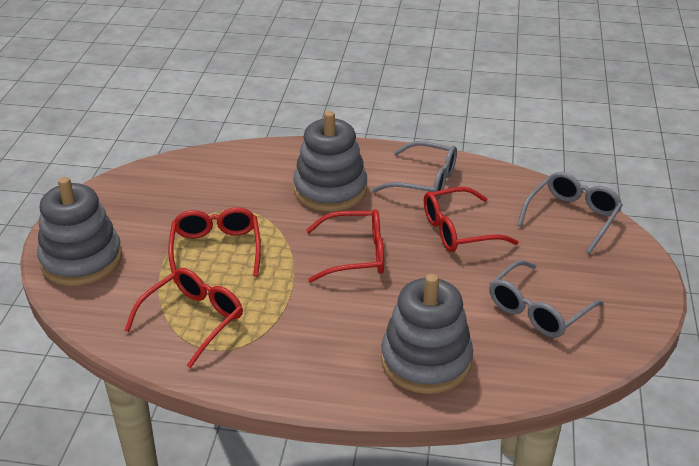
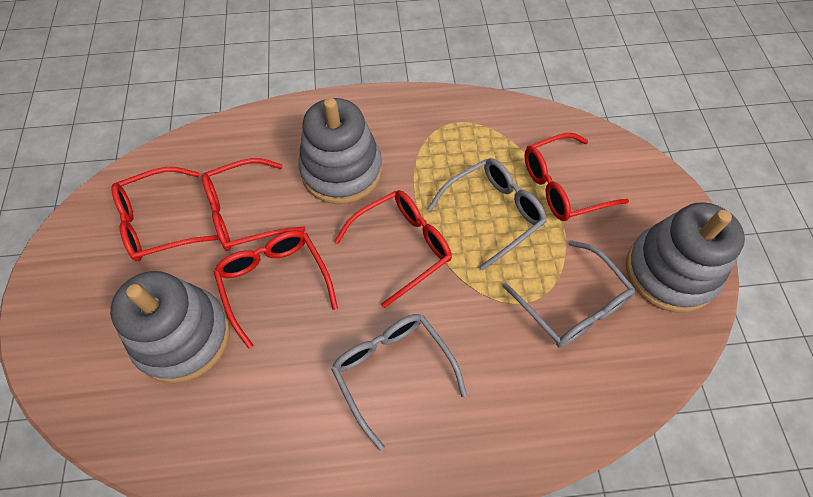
red glasses: 4 -> 5

